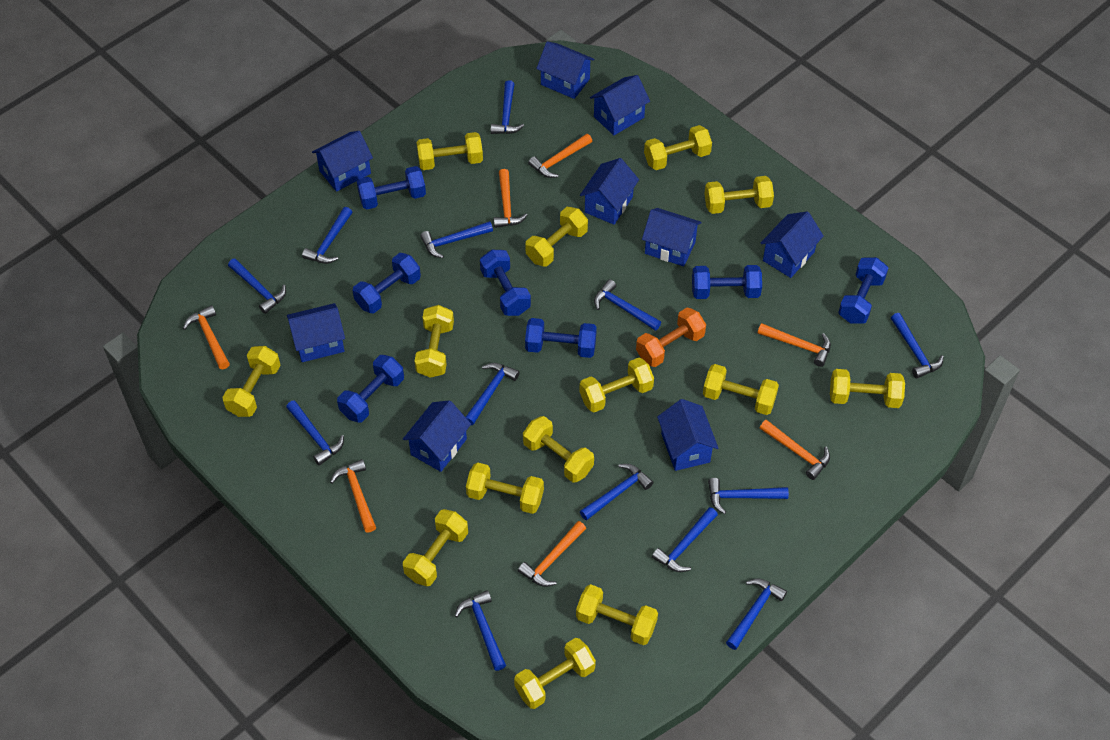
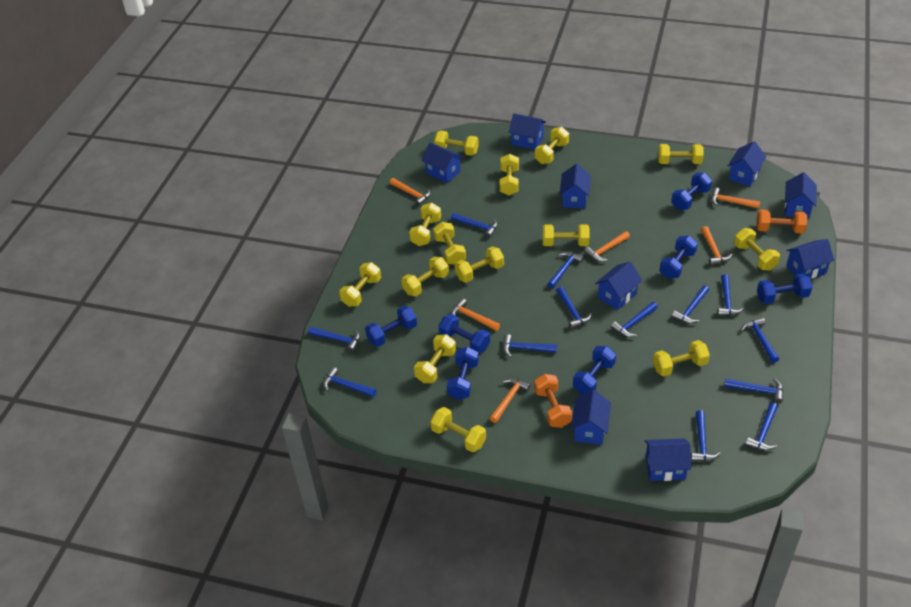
orange dumbbell: 1 -> 2
orange hammer: 7 -> 6

